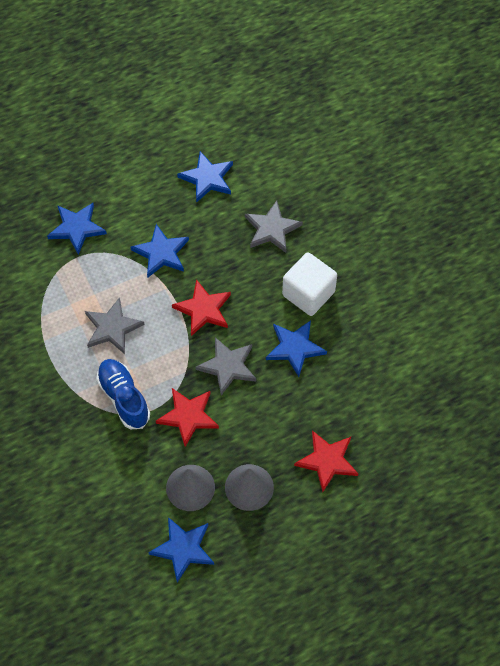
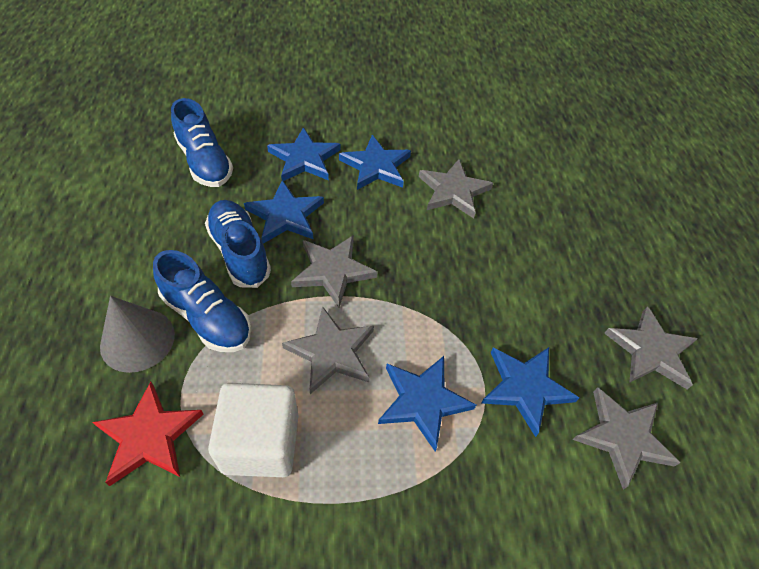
blue shoe: 1 -> 3
grey cone: 2 -> 1
grey star: 3 -> 5
red star: 3 -> 1

